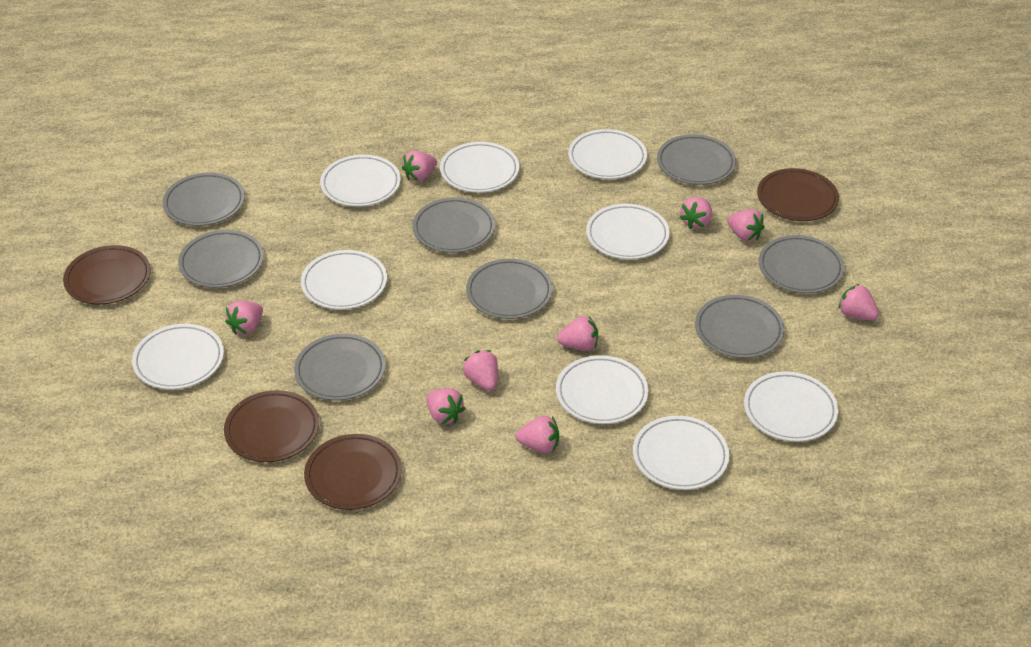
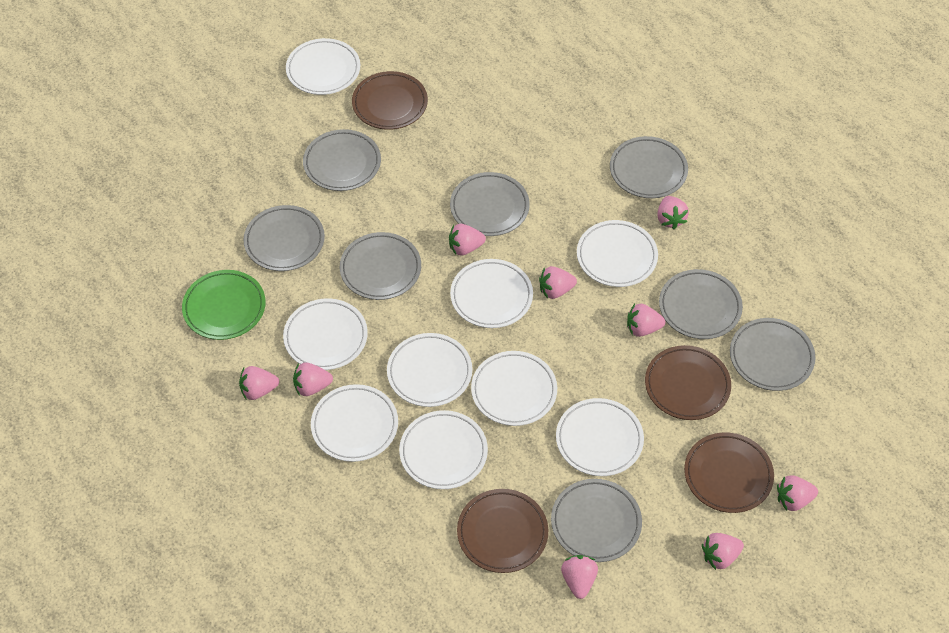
green plate: 0 -> 1

